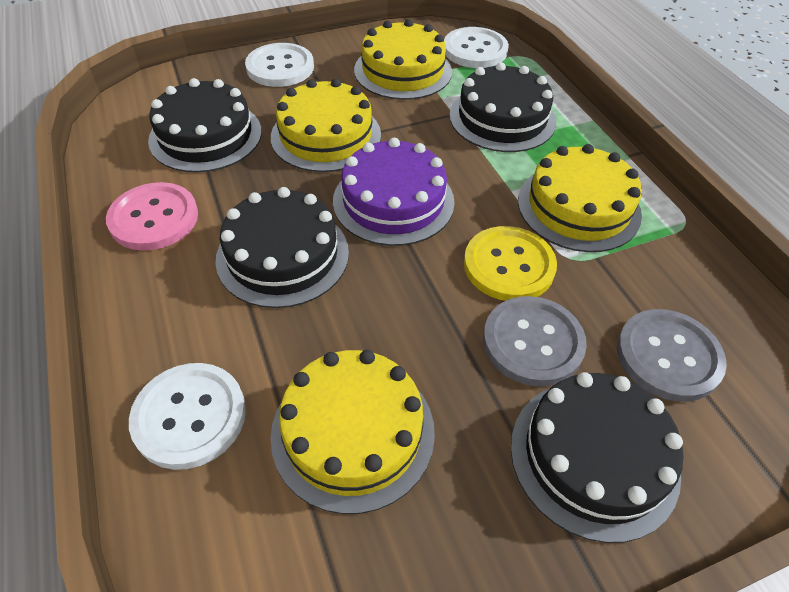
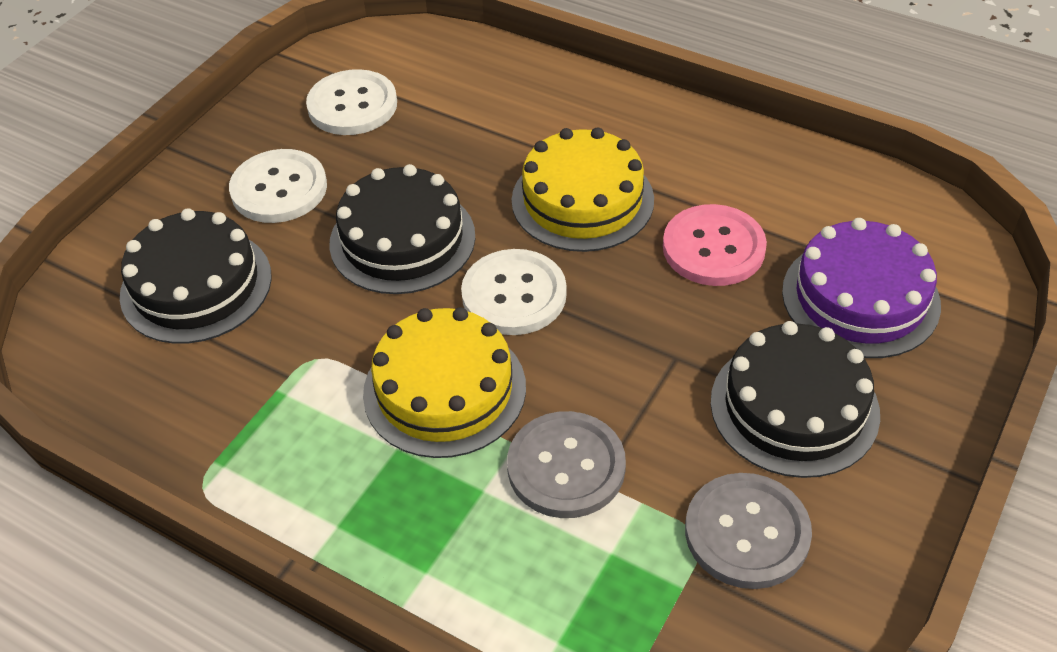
black cake: 4 -> 3
yellow button: 1 -> 0
yellow cake: 4 -> 2

